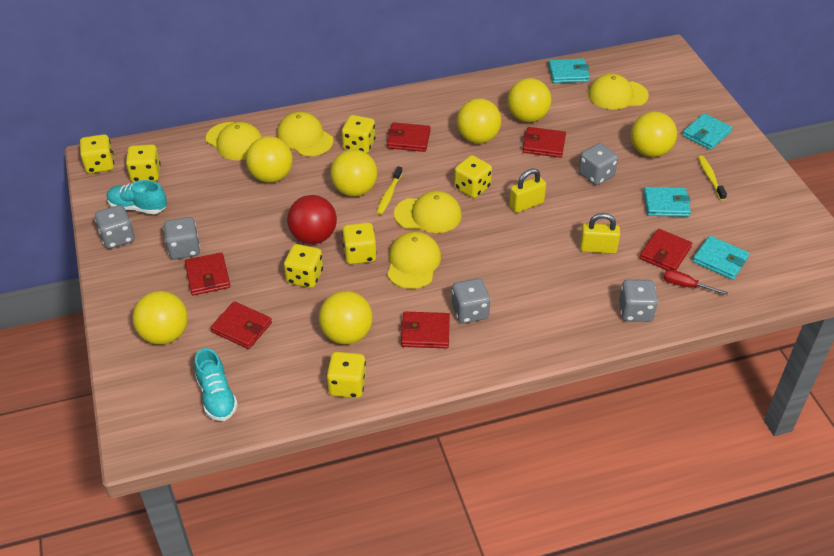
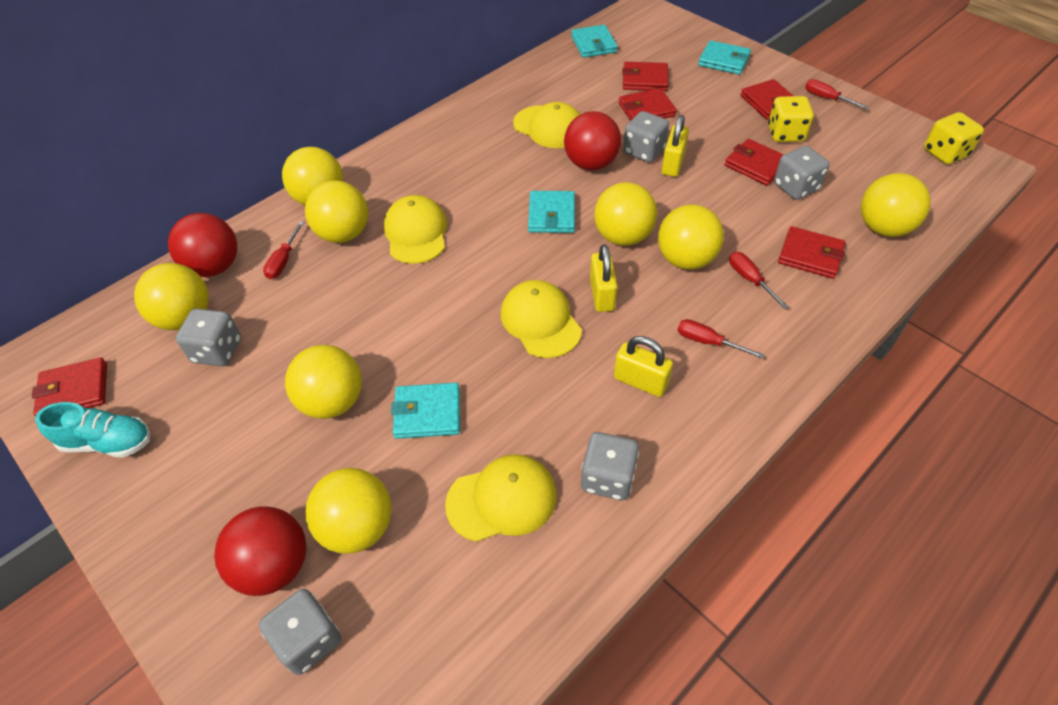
red ball: 1 -> 3
red screwdriver: 1 -> 4
turquoise shoe: 2 -> 1
yellow ball: 7 -> 8
yellow cap: 5 -> 4
yellow dice: 7 -> 2
yellow padlock: 2 -> 3
yellow toothbrush: 2 -> 0

